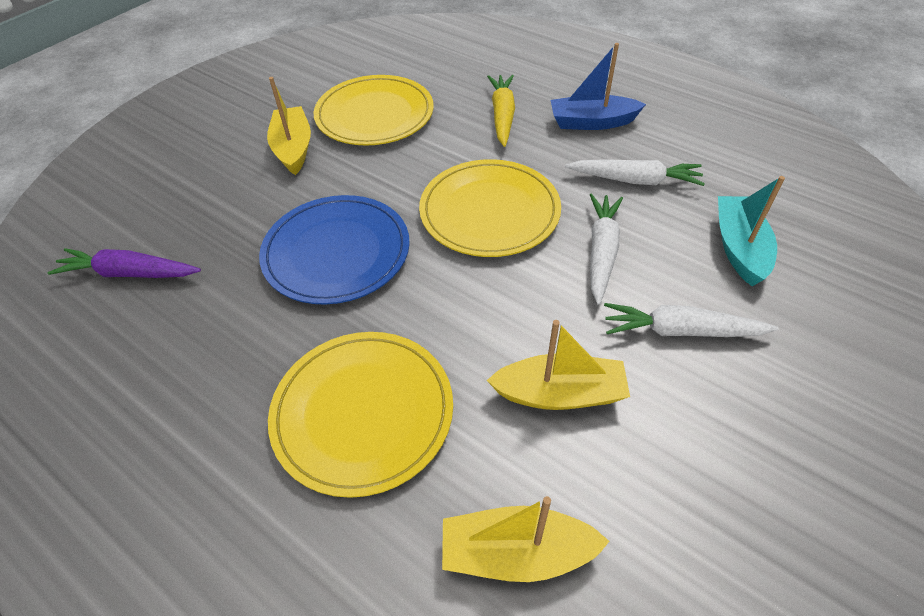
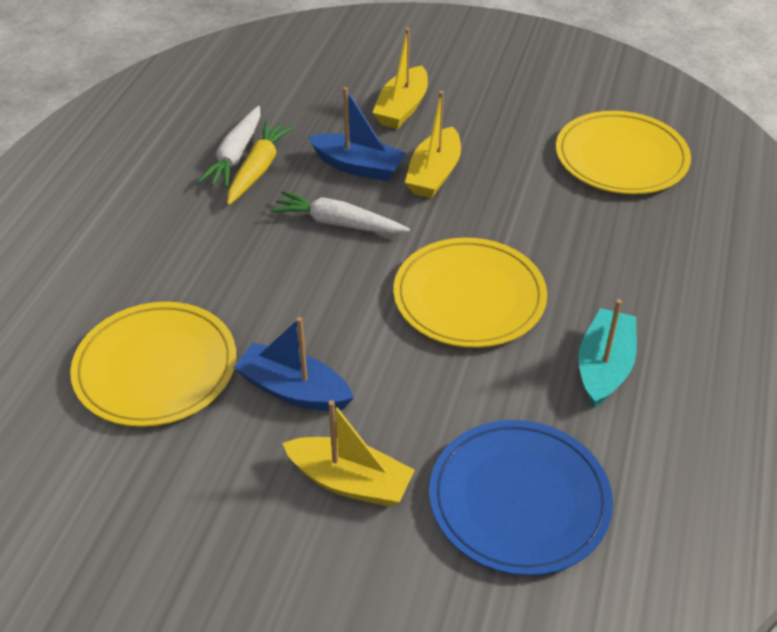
blue boat: 1 -> 2
purple carrot: 1 -> 0
white carrot: 3 -> 2

